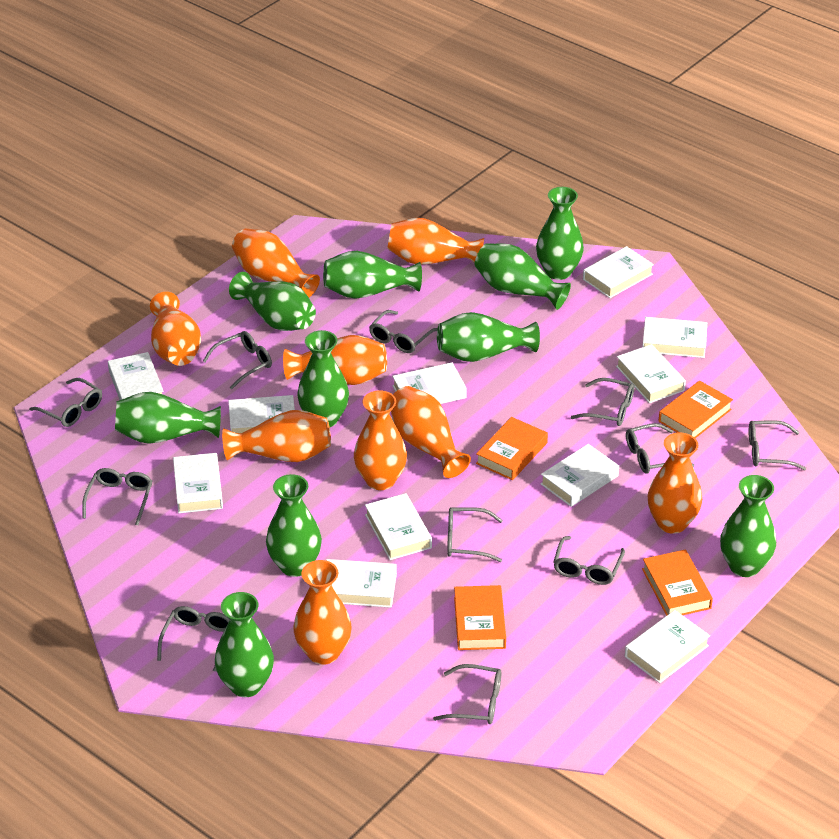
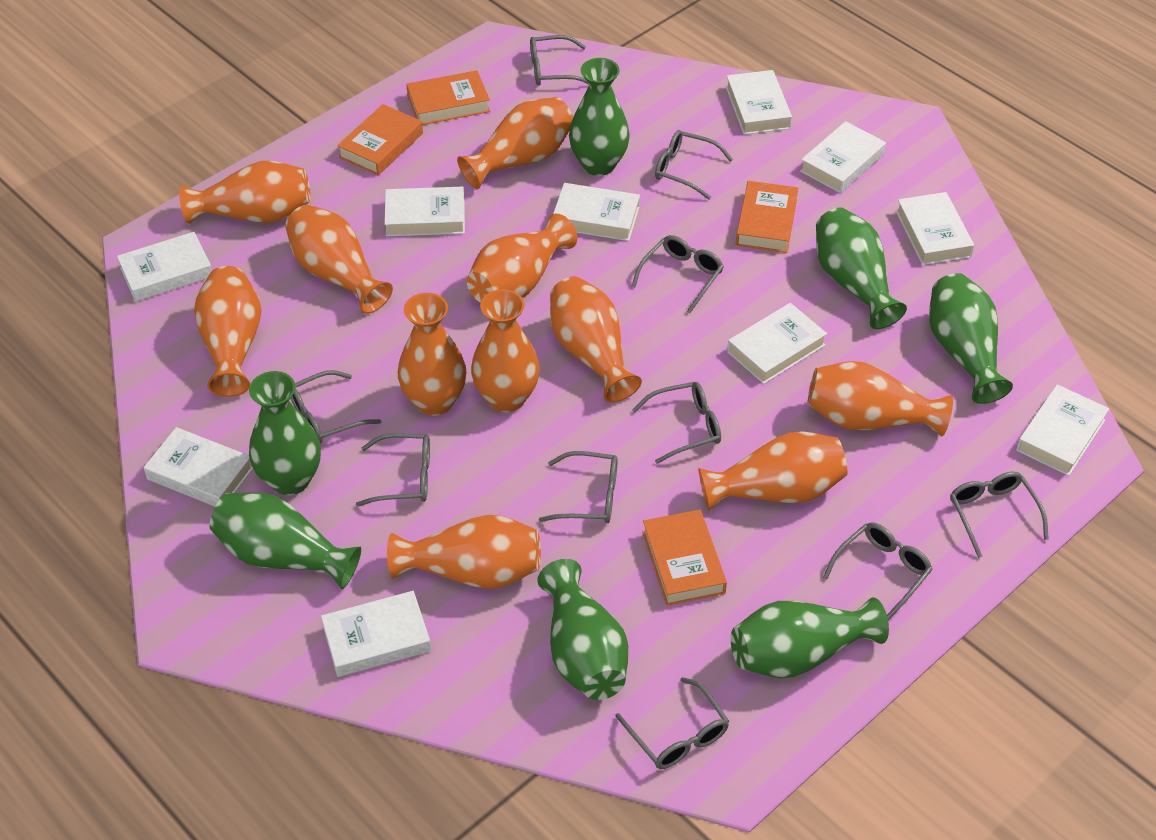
green vase: 10 -> 7
grey glasses: 11 -> 10
orange vase: 9 -> 11
white book: 11 -> 10

